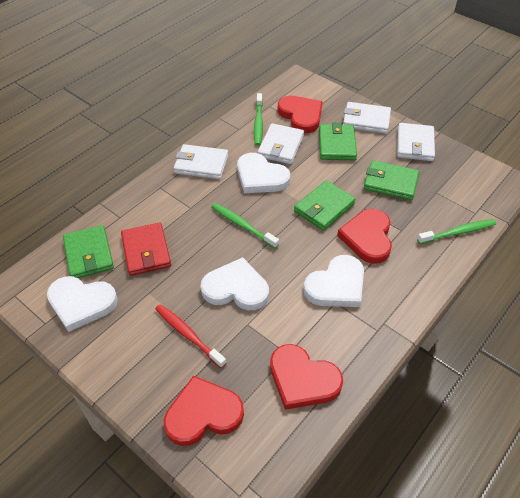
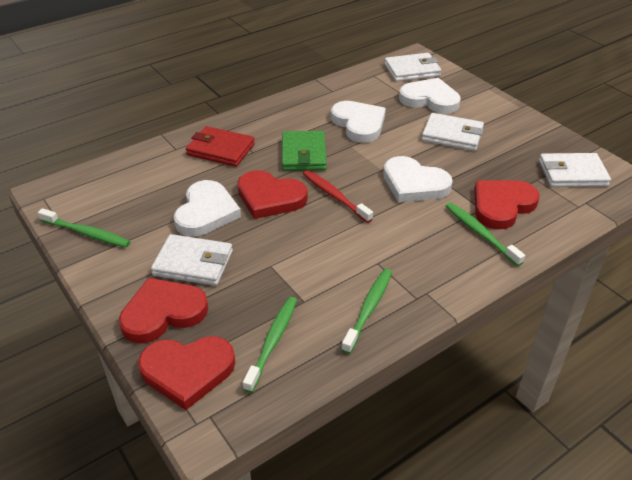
green toothbrush: 3 -> 4
green wallet: 4 -> 1

